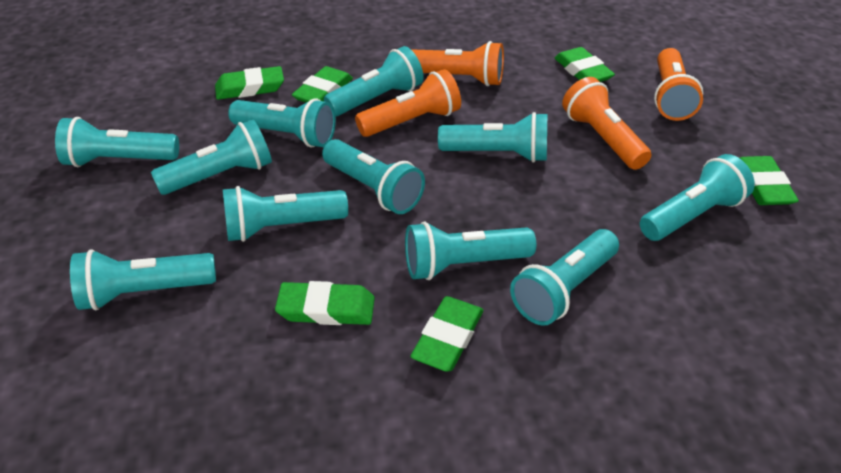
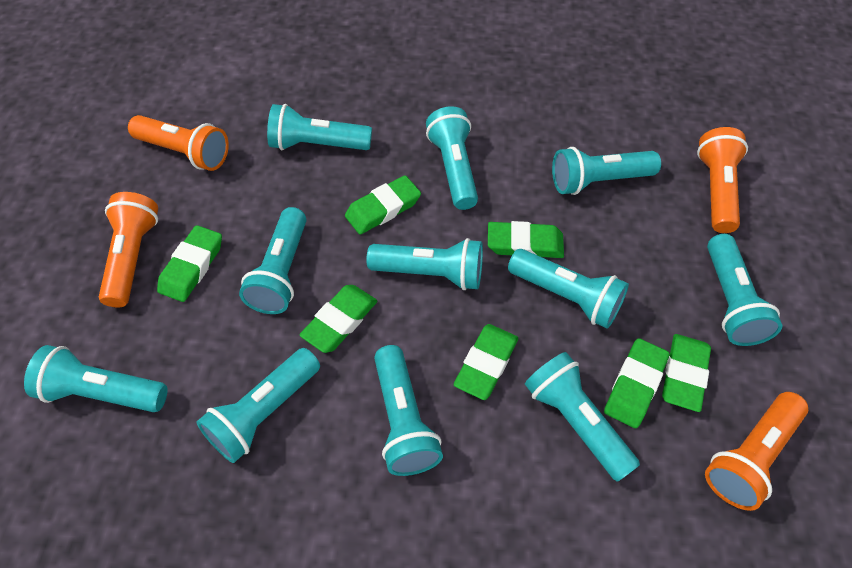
green eraser: 6 -> 7

